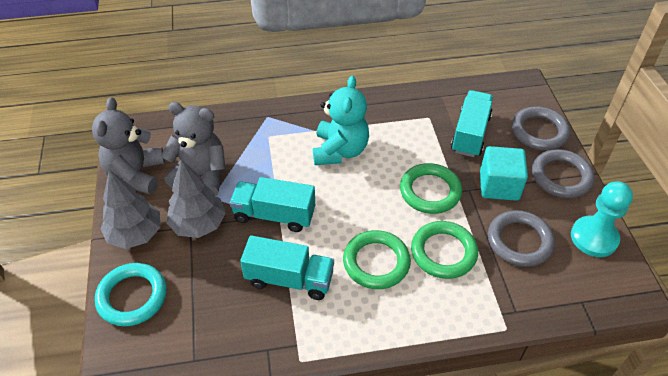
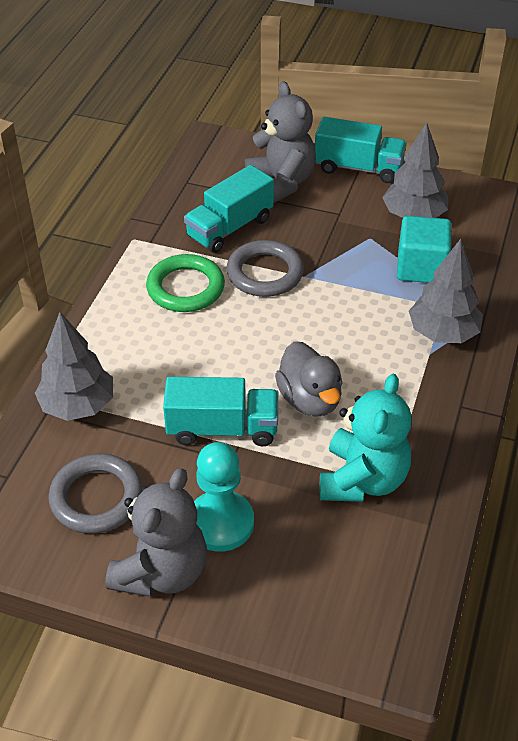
green ring: 3 -> 1
grey duck: 0 -> 1
grey ring: 3 -> 2
grey tree: 2 -> 3
turquoise ring: 1 -> 0

